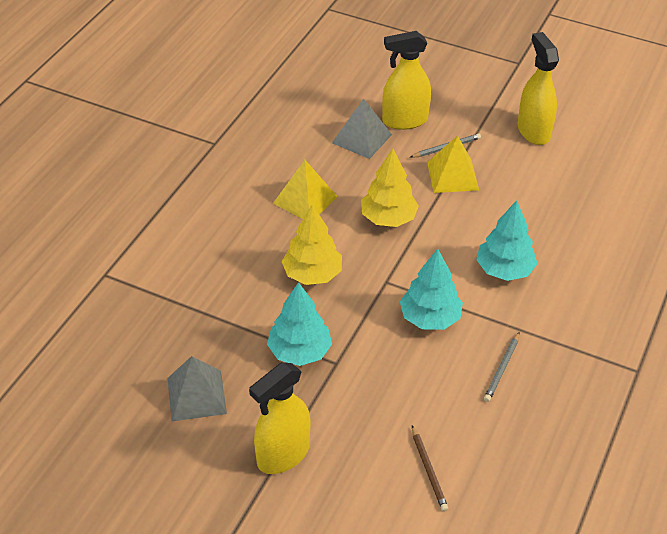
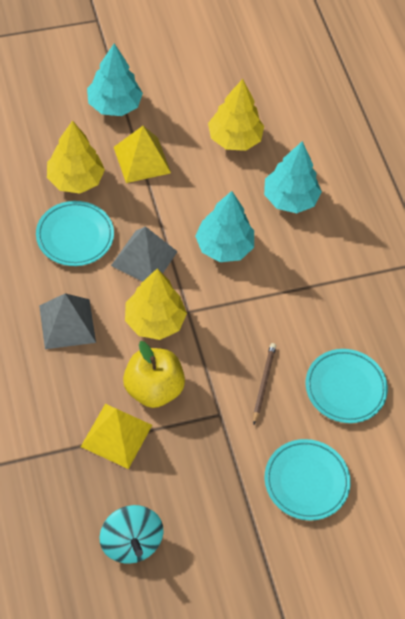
grey pencil: 2 -> 0
turquoise plate: 0 -> 3
turquoise spinning top: 0 -> 1
yellow apple: 0 -> 1
yellow spray bottle: 3 -> 0
yellow tree: 2 -> 3

